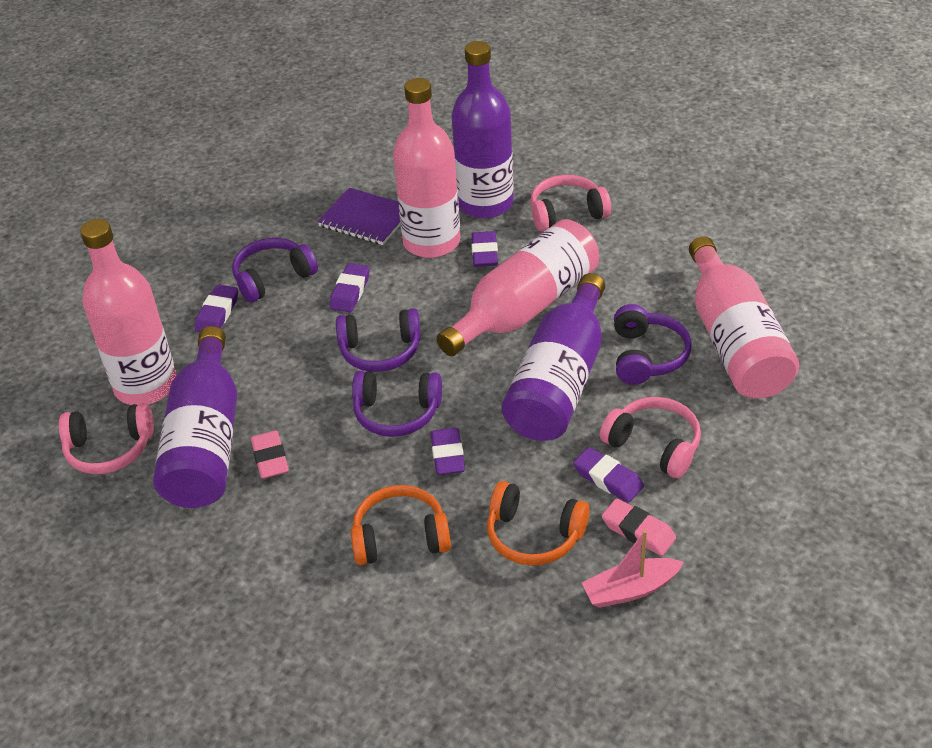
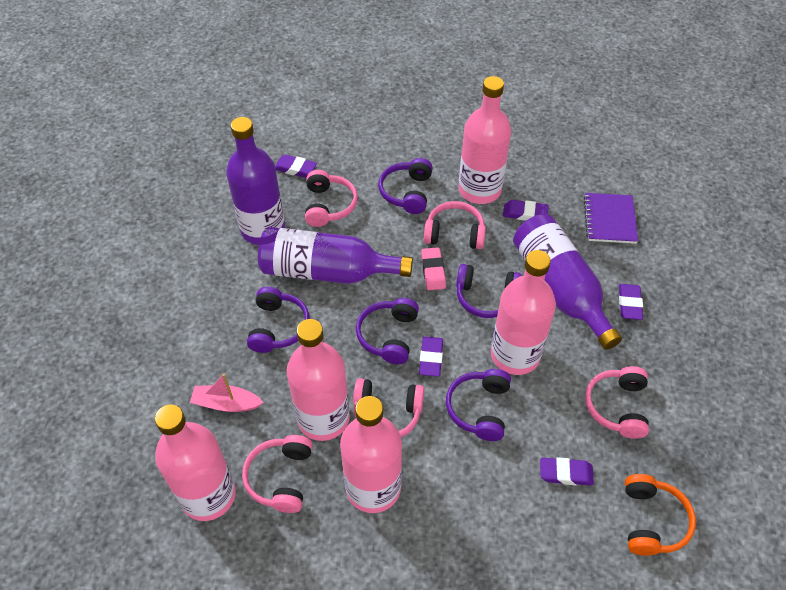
orange headphones: 2 -> 1
pink bottle: 4 -> 5
pink eraser: 2 -> 1
pink headphones: 3 -> 5
purple headphones: 4 -> 5

